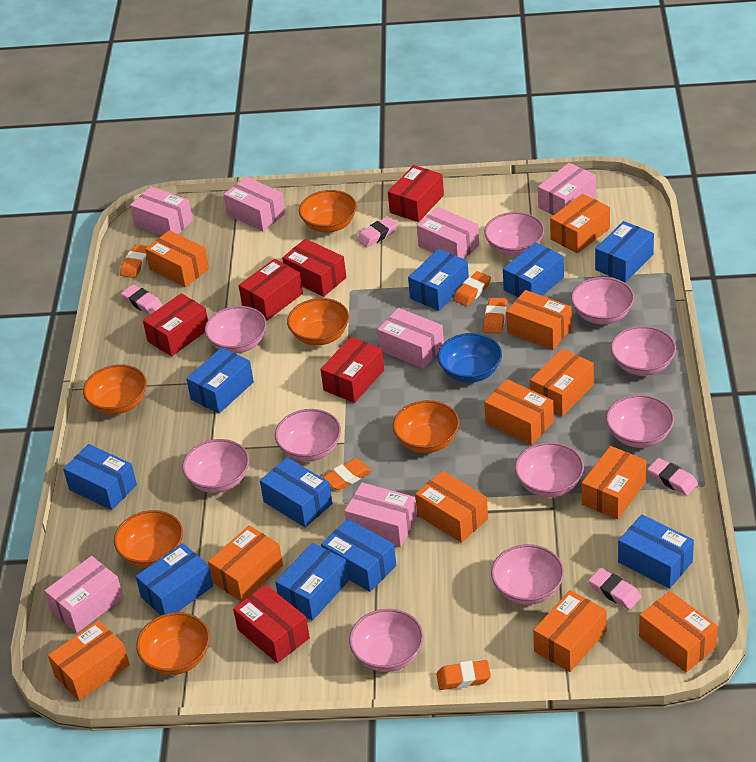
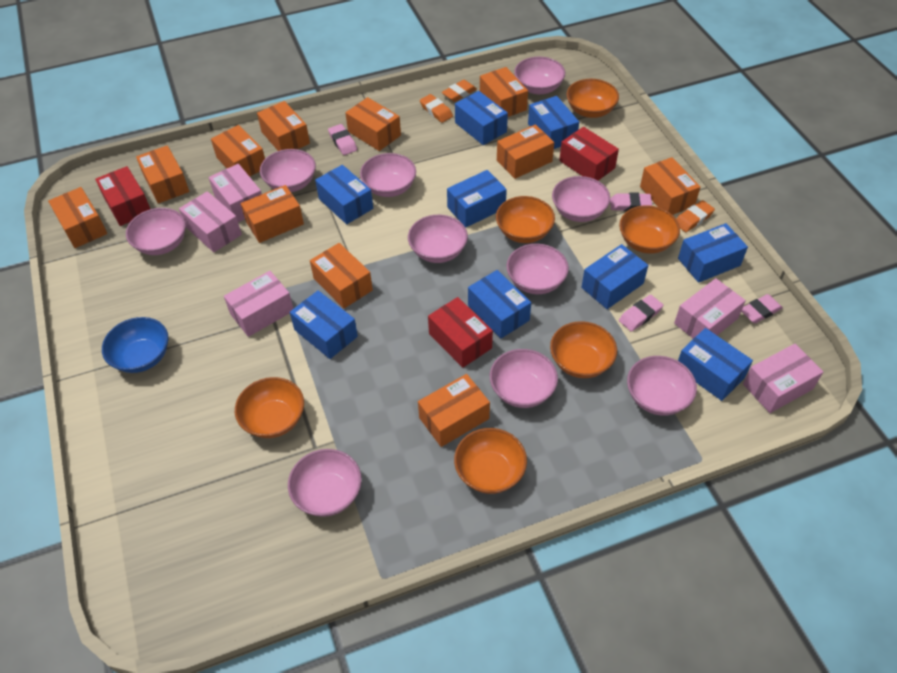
blue box: 10 -> 9
orange eraser: 5 -> 3
pink box: 7 -> 5
red box: 6 -> 3

